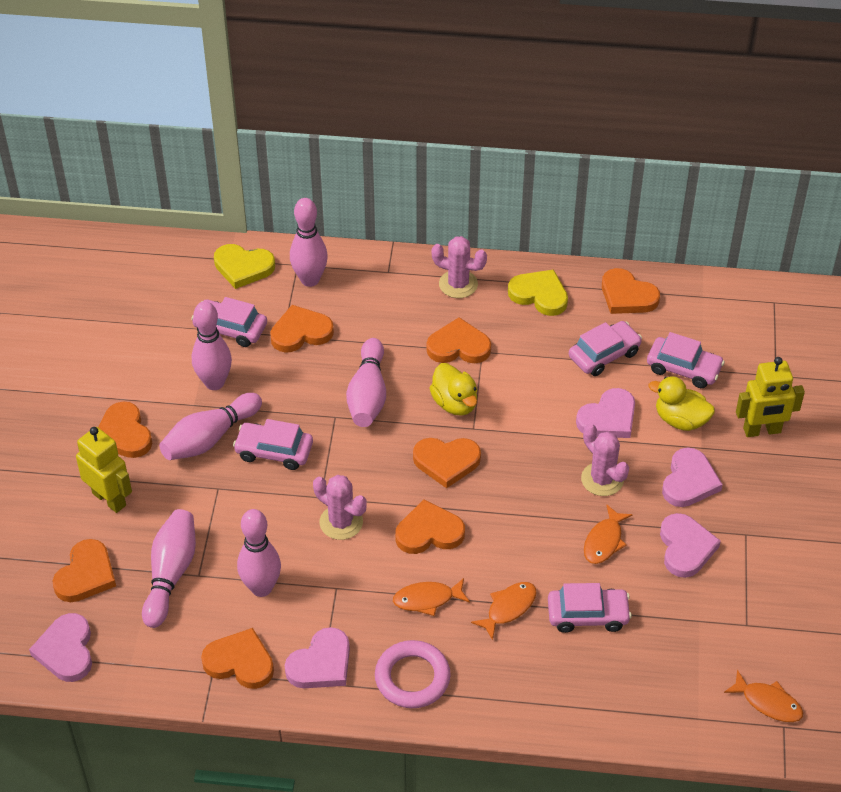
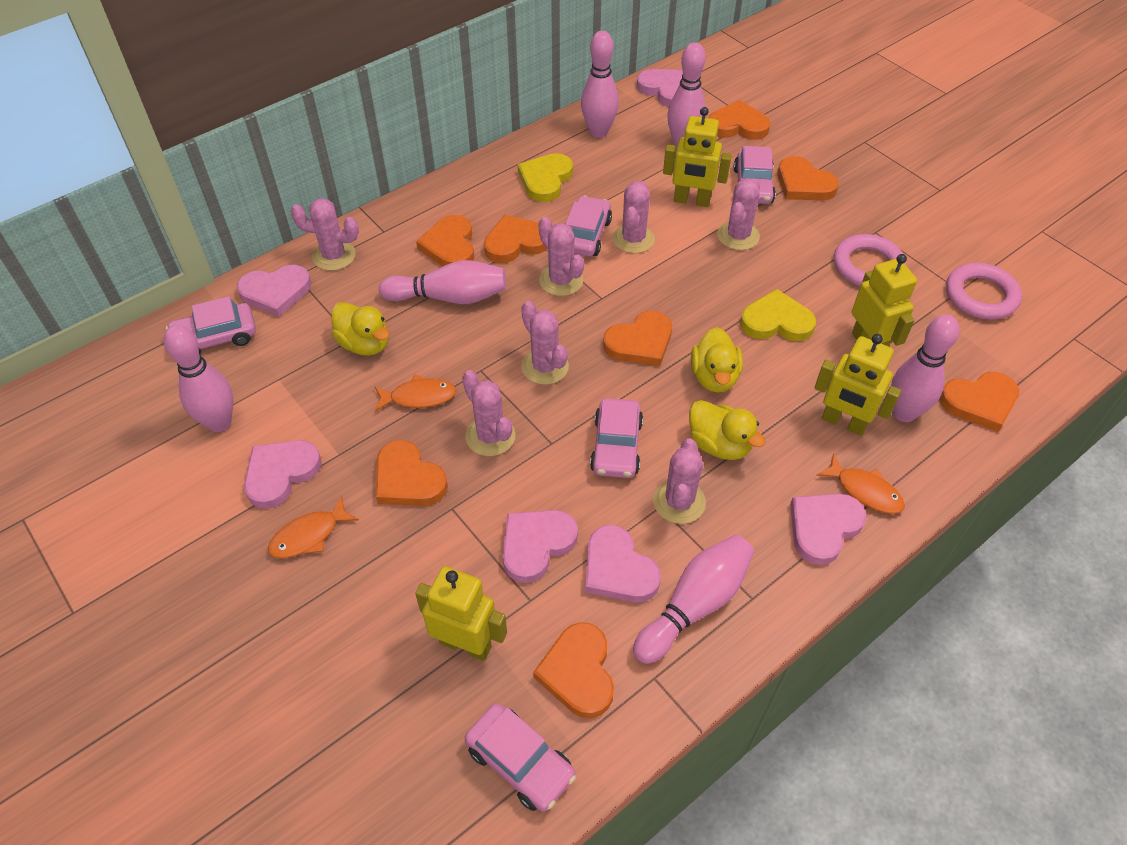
orange fish: 4 -> 3
pink cactus: 3 -> 7
pink heart: 5 -> 6
pink ring: 1 -> 2
yellow duck: 2 -> 3
yellow robot: 2 -> 4

